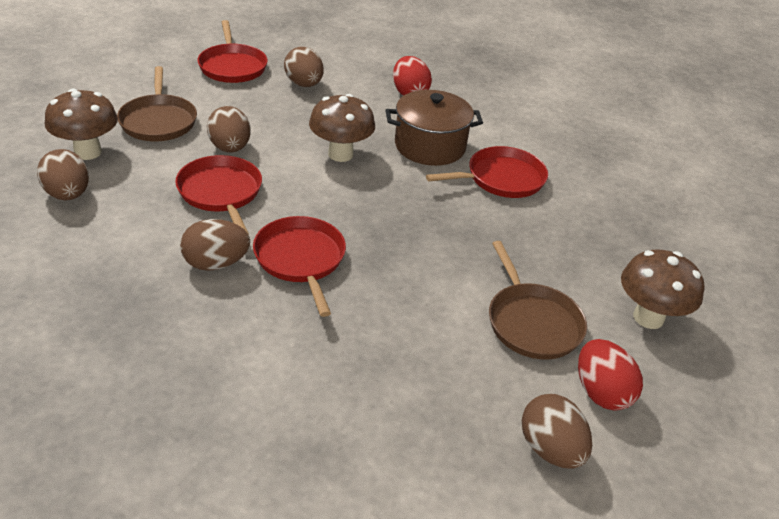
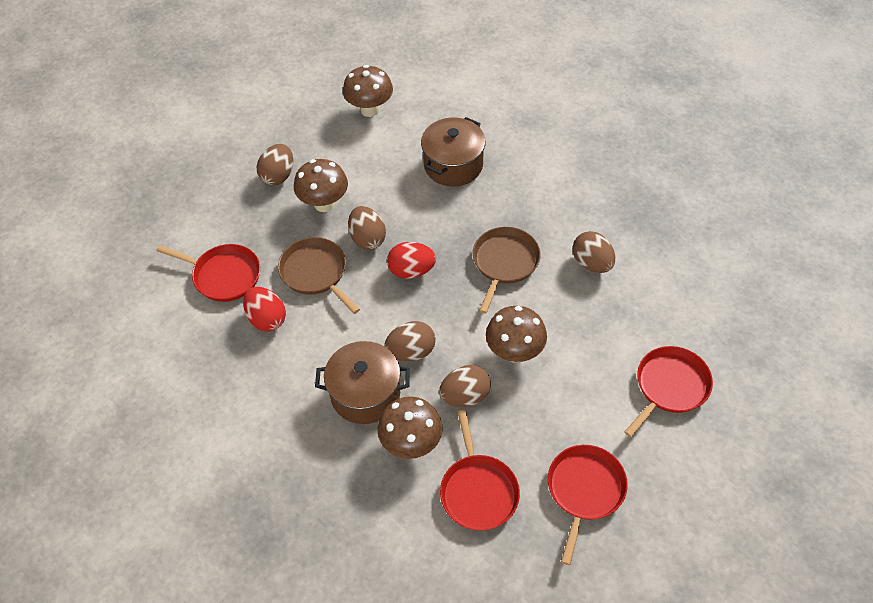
brown mushroom: 3 -> 4
brown pot: 1 -> 2

